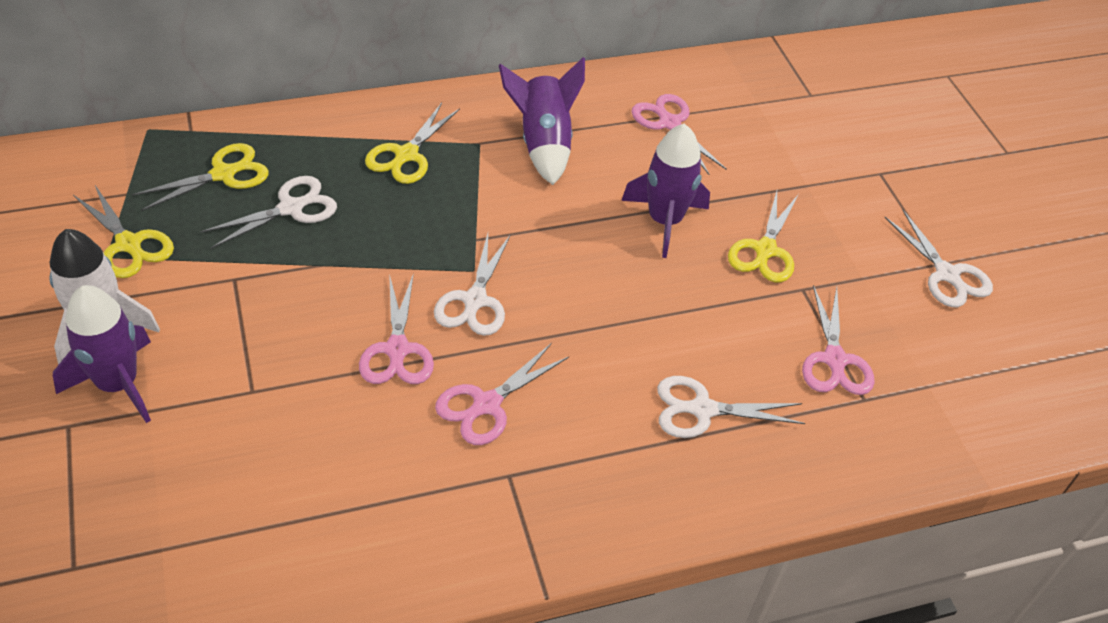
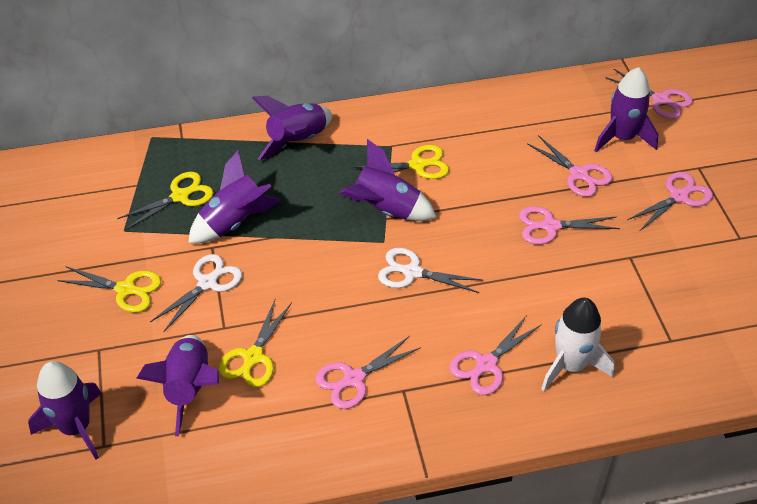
pink scissors: 4 -> 6
purple rocket: 3 -> 6
white scissors: 4 -> 2

